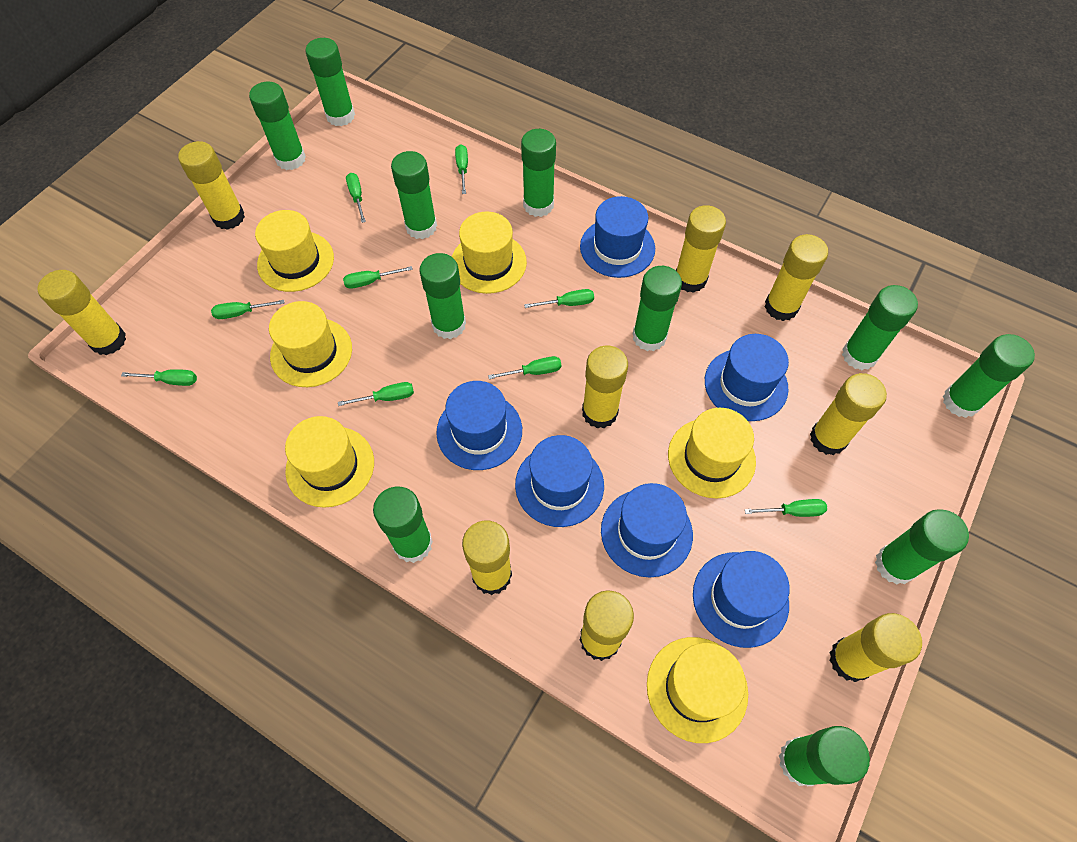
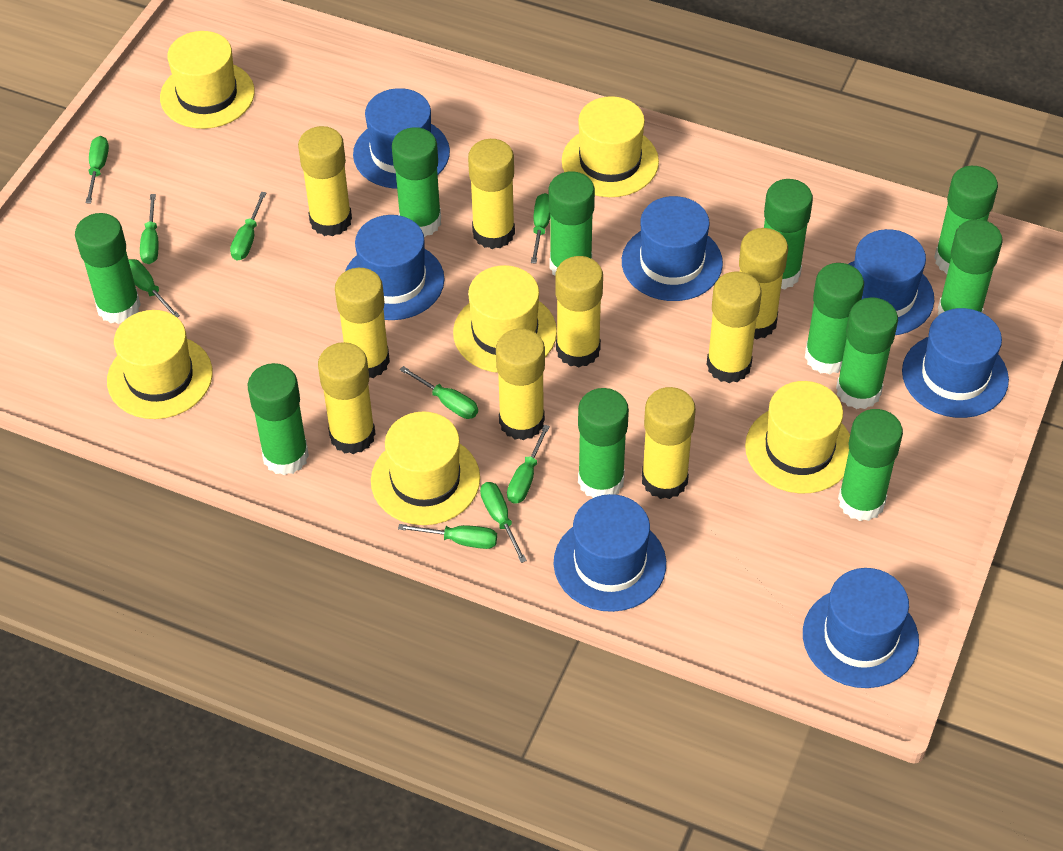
blue hat: 6 -> 7

